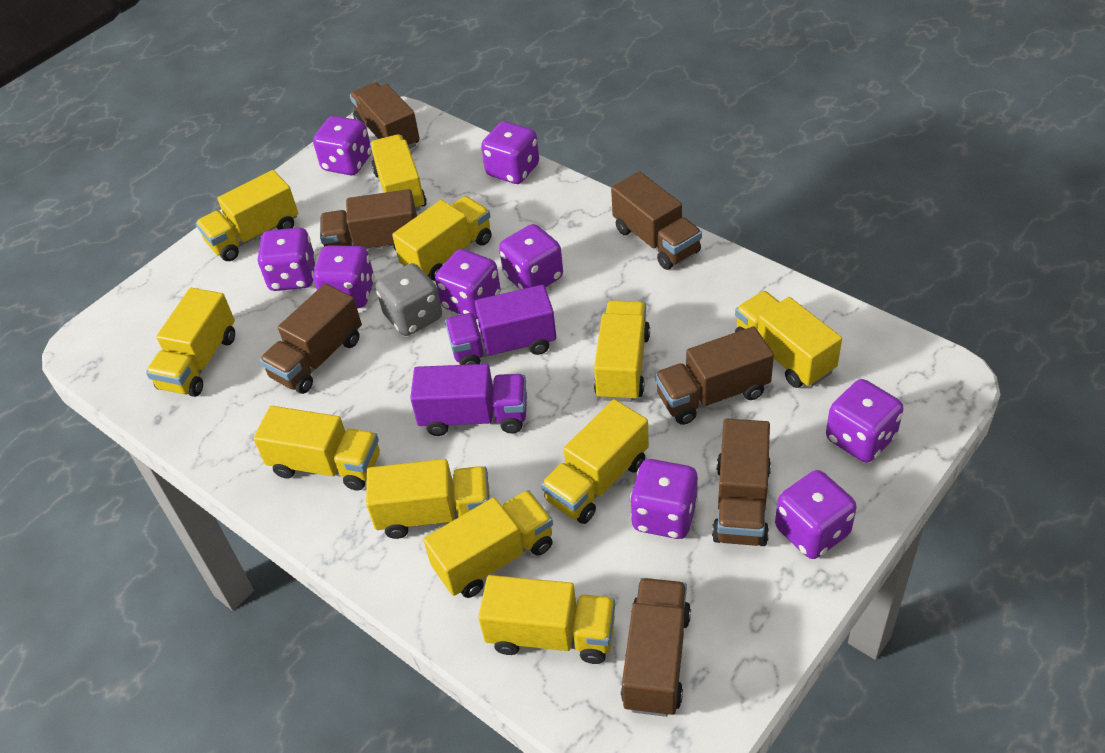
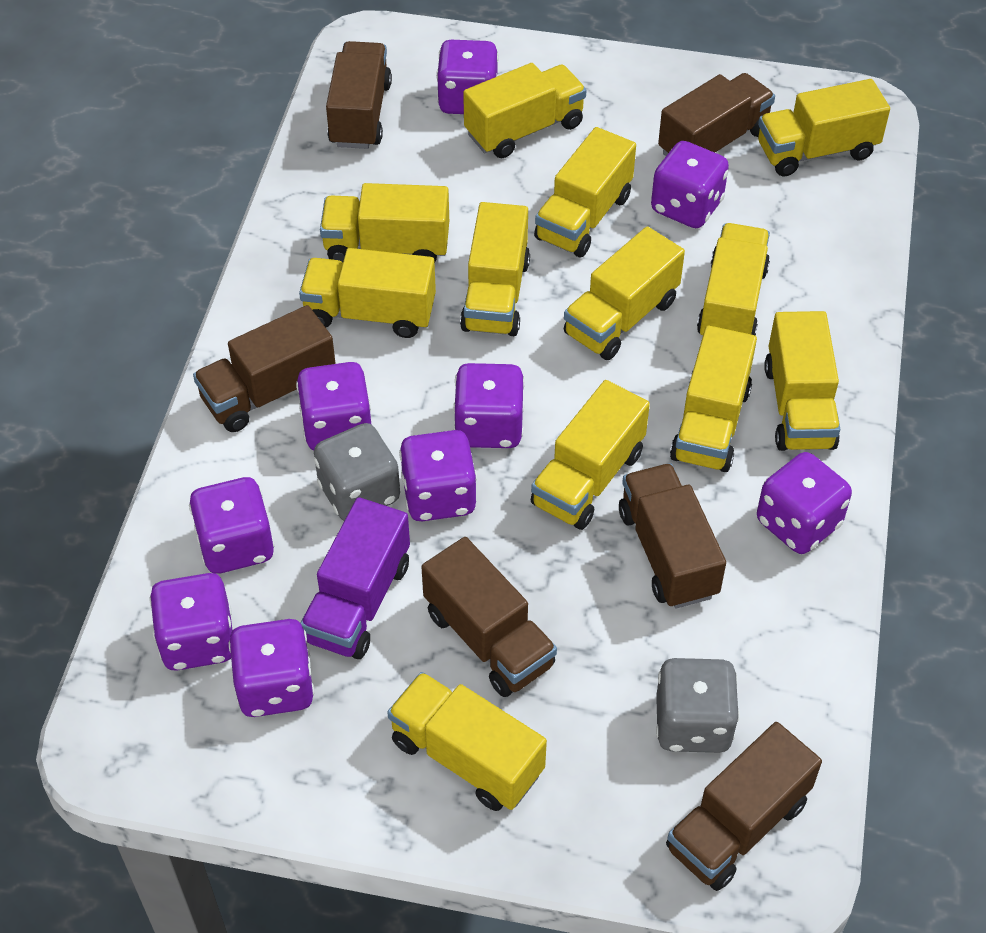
brown truck: 7 -> 6
grey dice: 1 -> 2
purple truck: 2 -> 1
yellow truck: 11 -> 12

